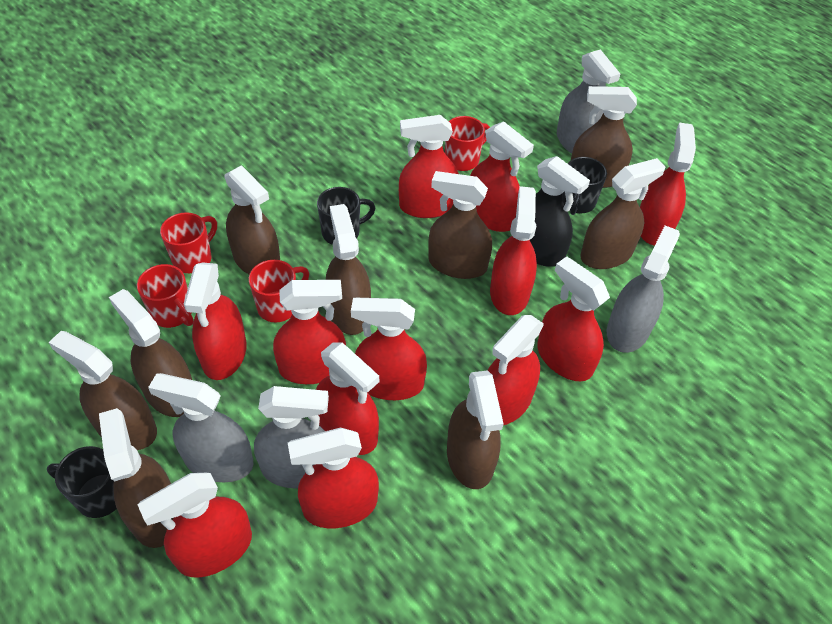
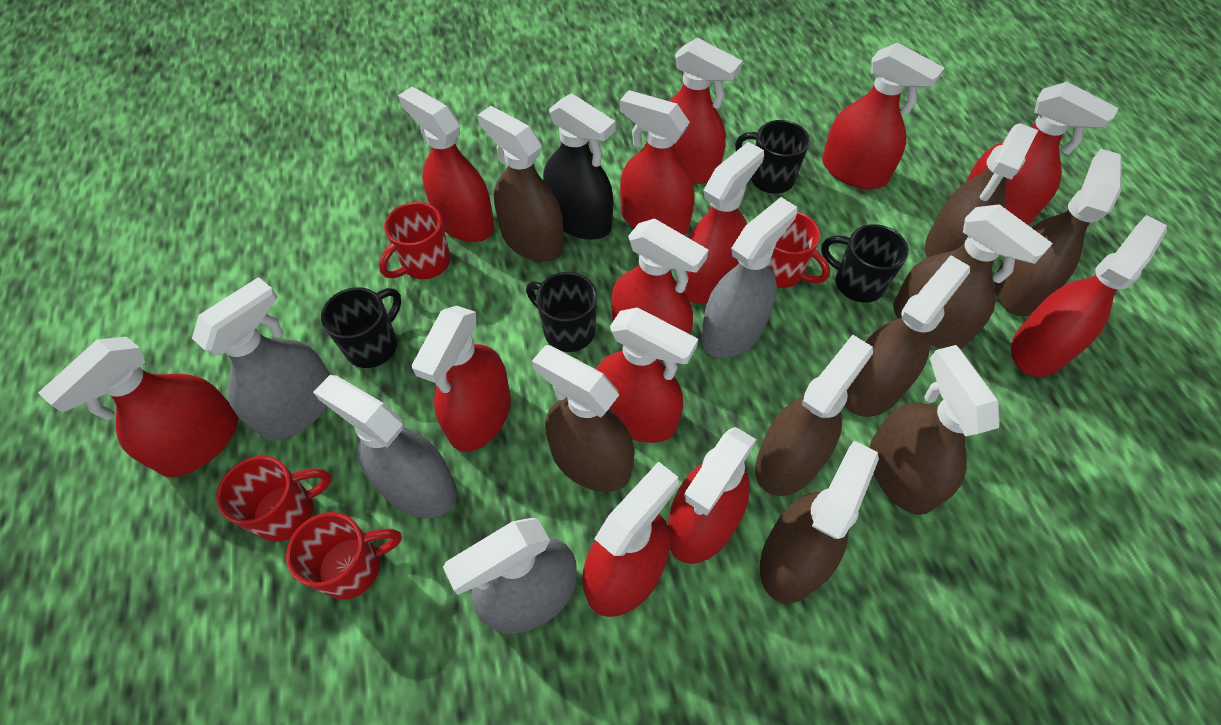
black mug: 3 -> 4
red spray bottle: 12 -> 13

